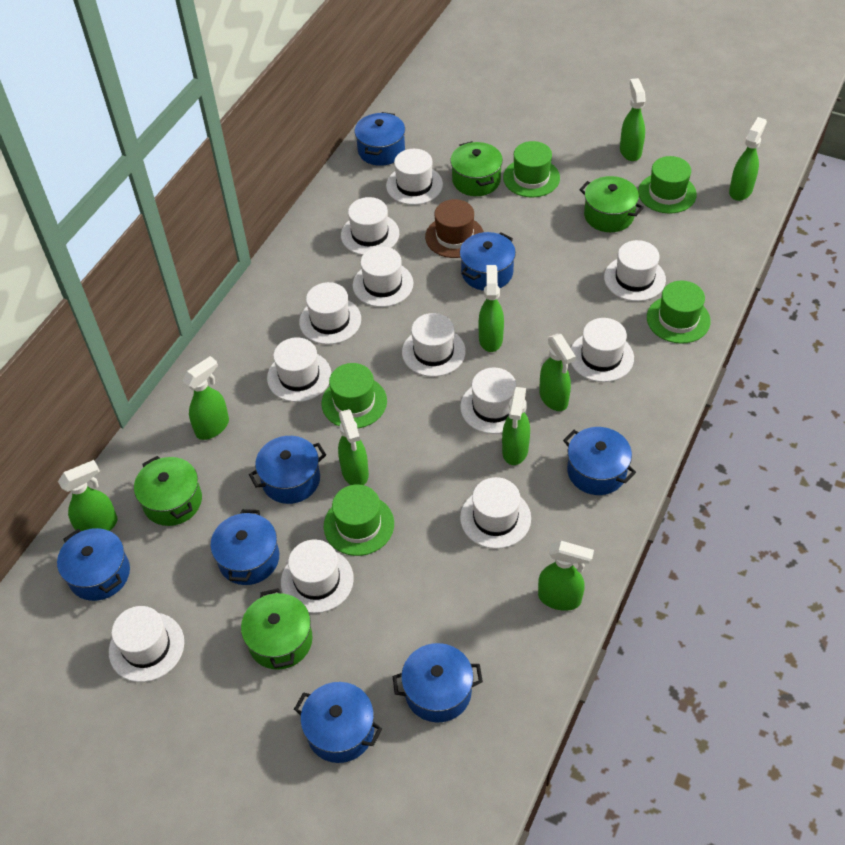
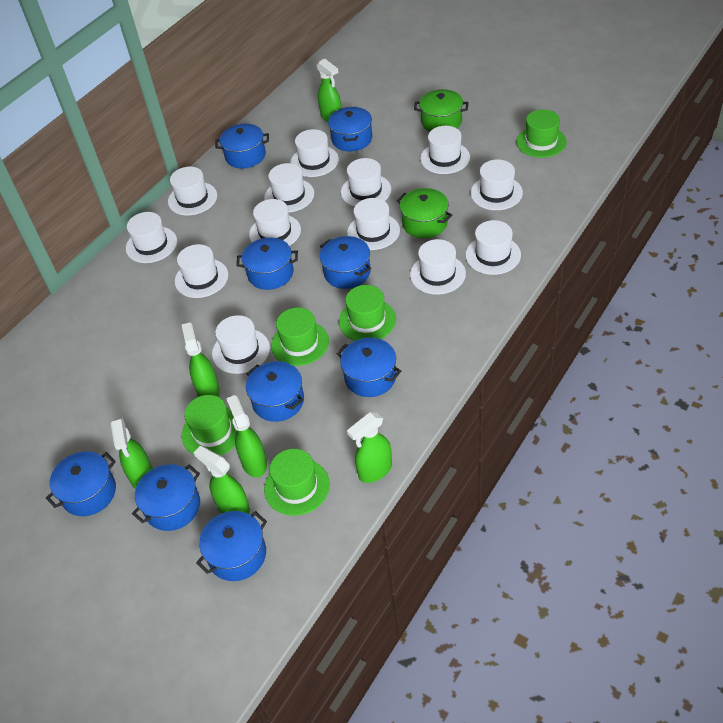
blue pot: 8 -> 9
brown hat: 1 -> 0
green pot: 4 -> 2
green spray bottle: 9 -> 6
white hat: 12 -> 13

